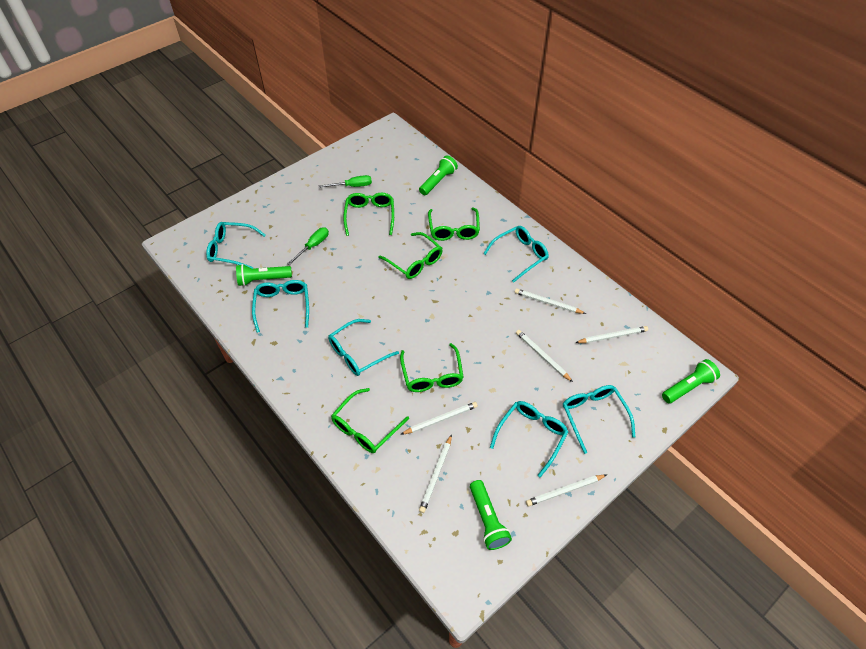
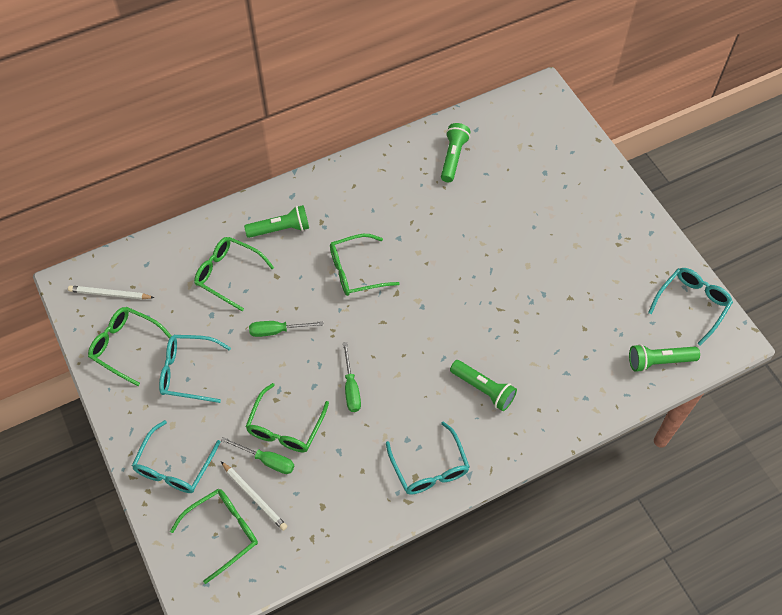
green screwdriver: 2 -> 3
turquoise glasses: 6 -> 4
white pencil: 6 -> 2

